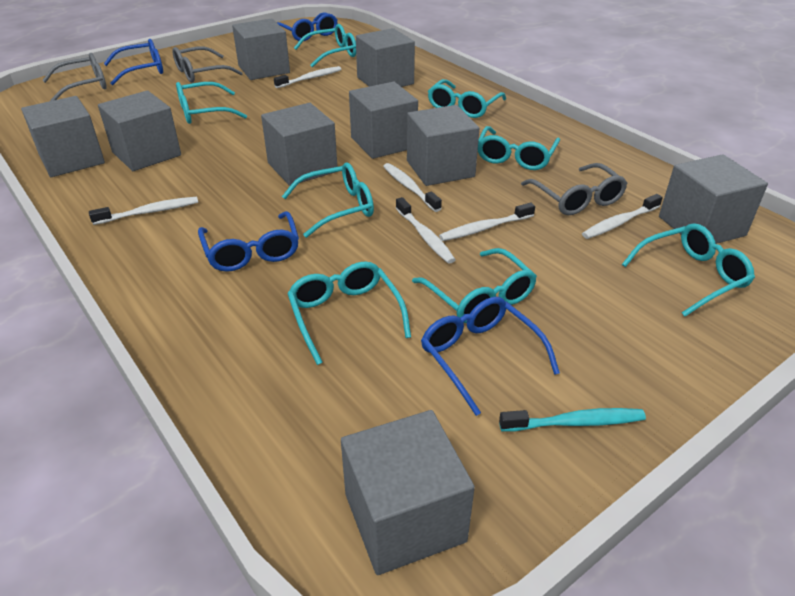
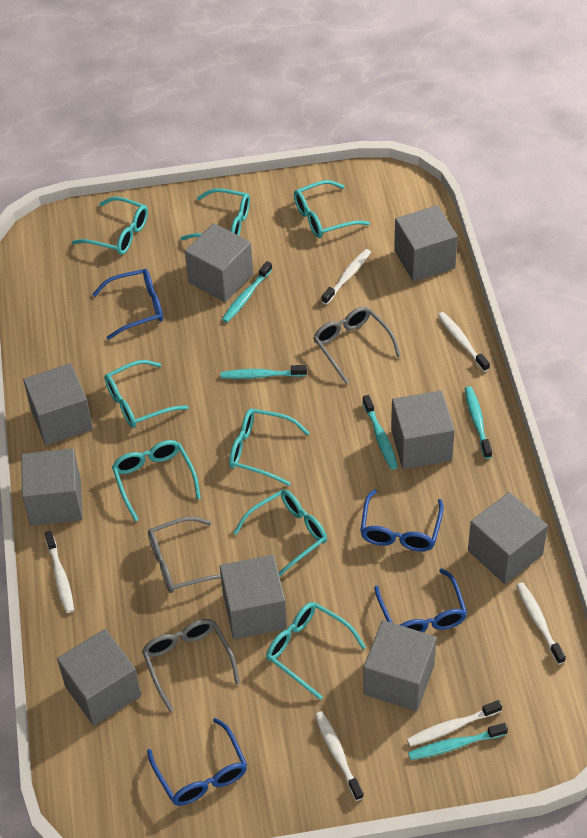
turquoise toothbrush: 1 -> 5

